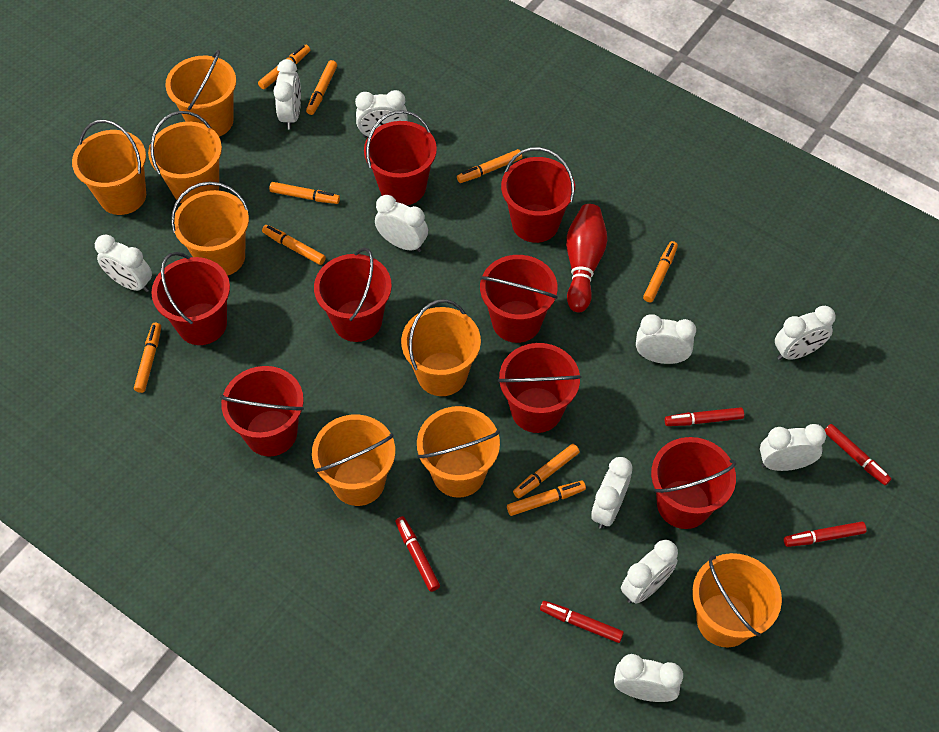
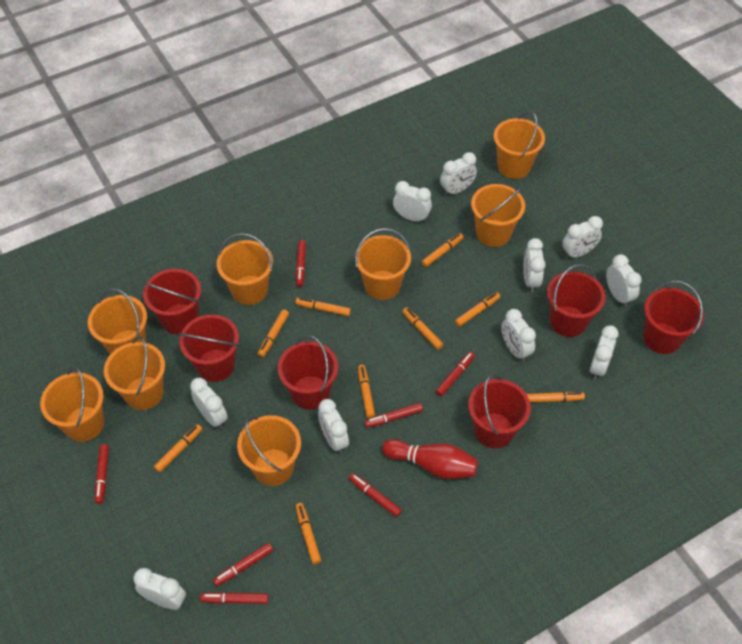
red bucket: 8 -> 6
red marker: 5 -> 7

